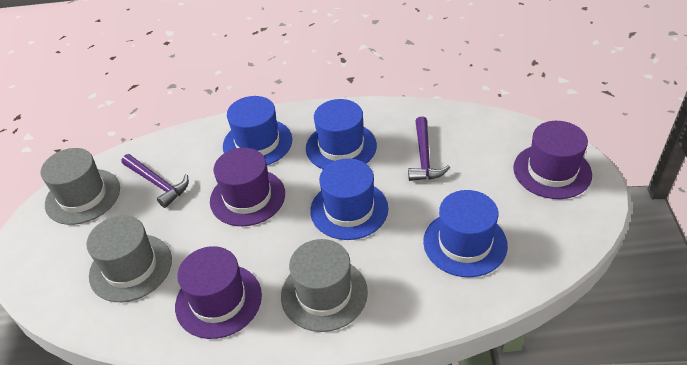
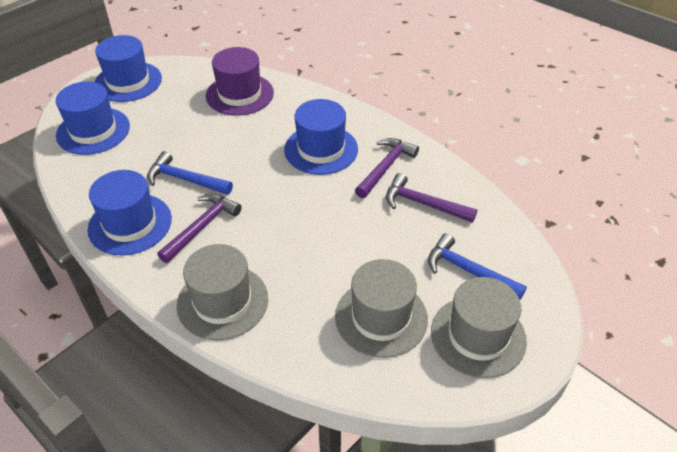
blue hammer: 0 -> 2
purple hammer: 2 -> 3
purple hat: 3 -> 1

